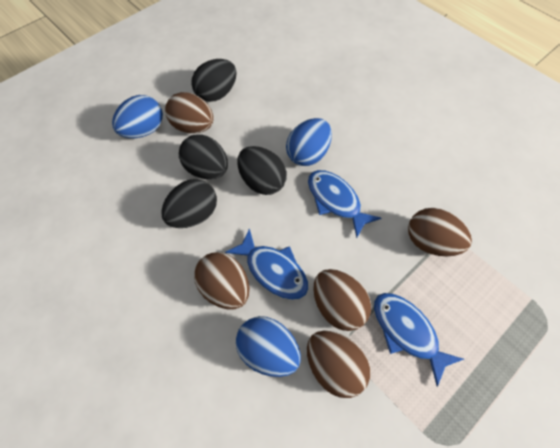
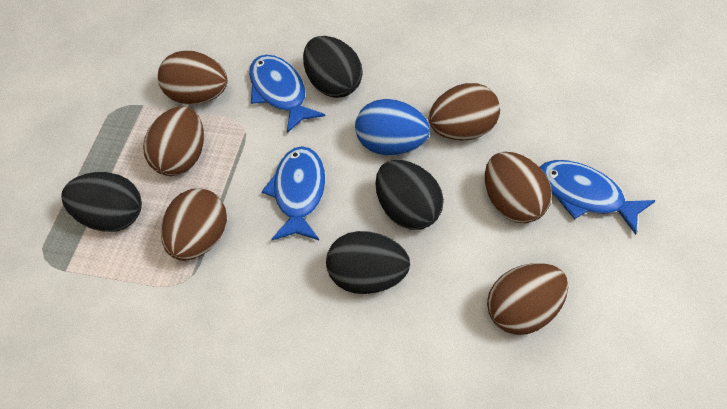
blue egg: 3 -> 1
brown egg: 5 -> 6

